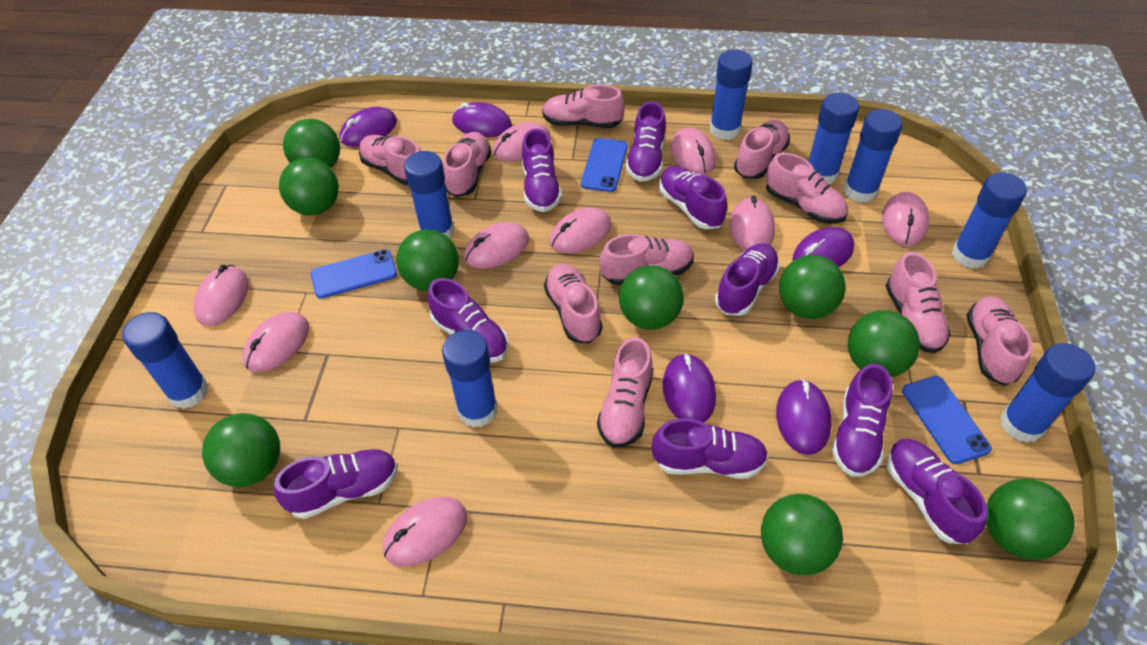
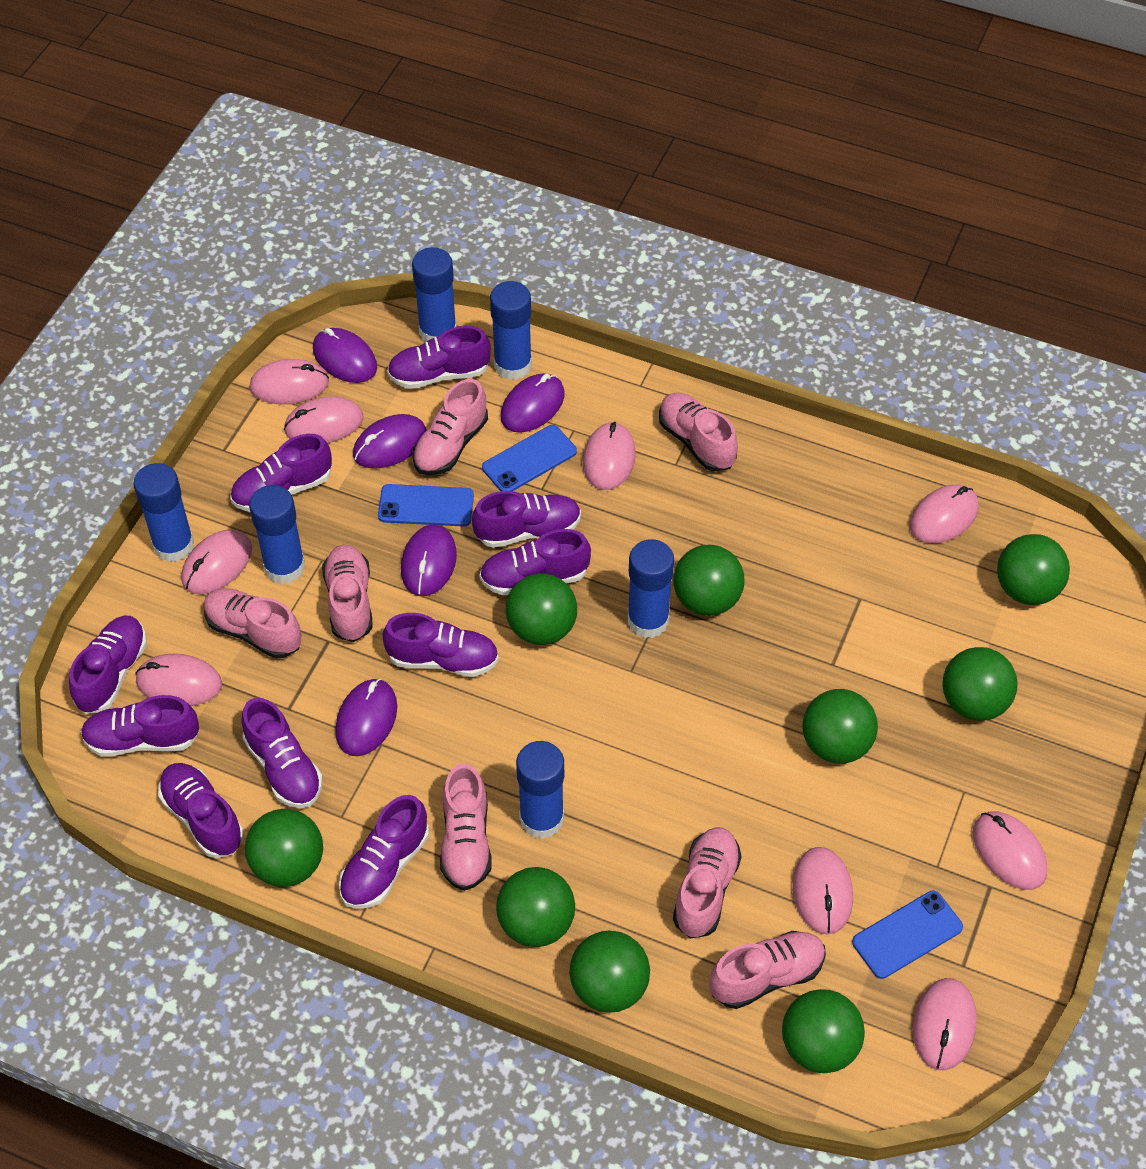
blue glue stick: 8 -> 6
pink shoe: 10 -> 7
purple shoe: 9 -> 10

